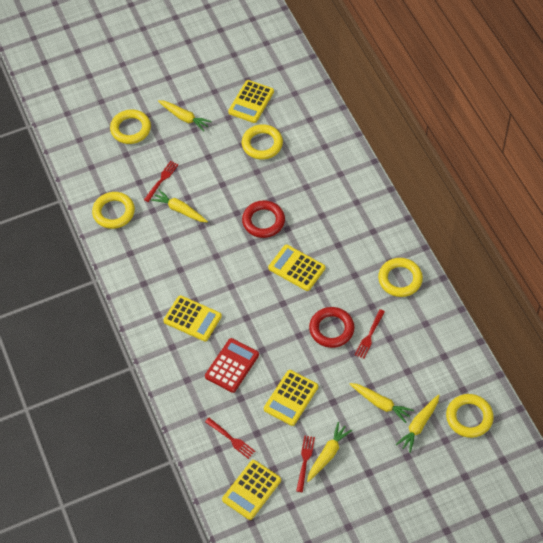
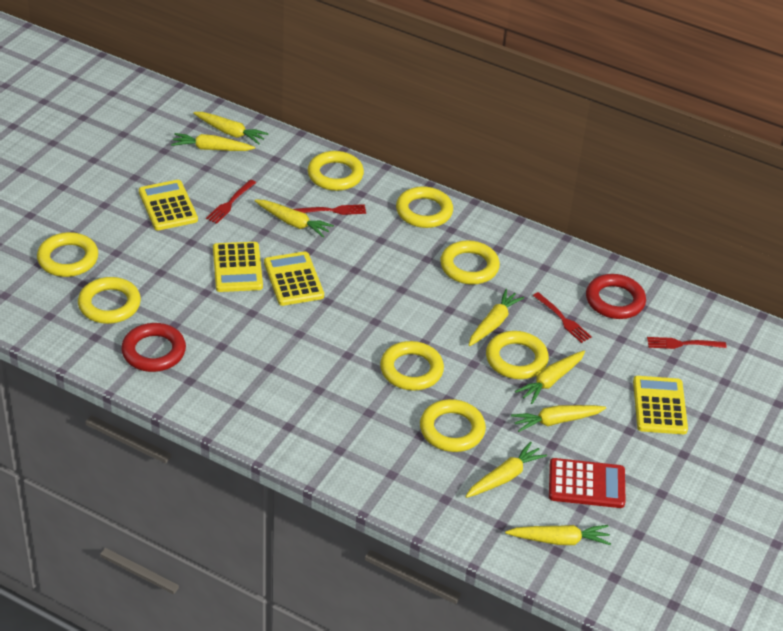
yellow calculator: 5 -> 4
yellow carrot: 5 -> 8
yellow ring: 5 -> 8

